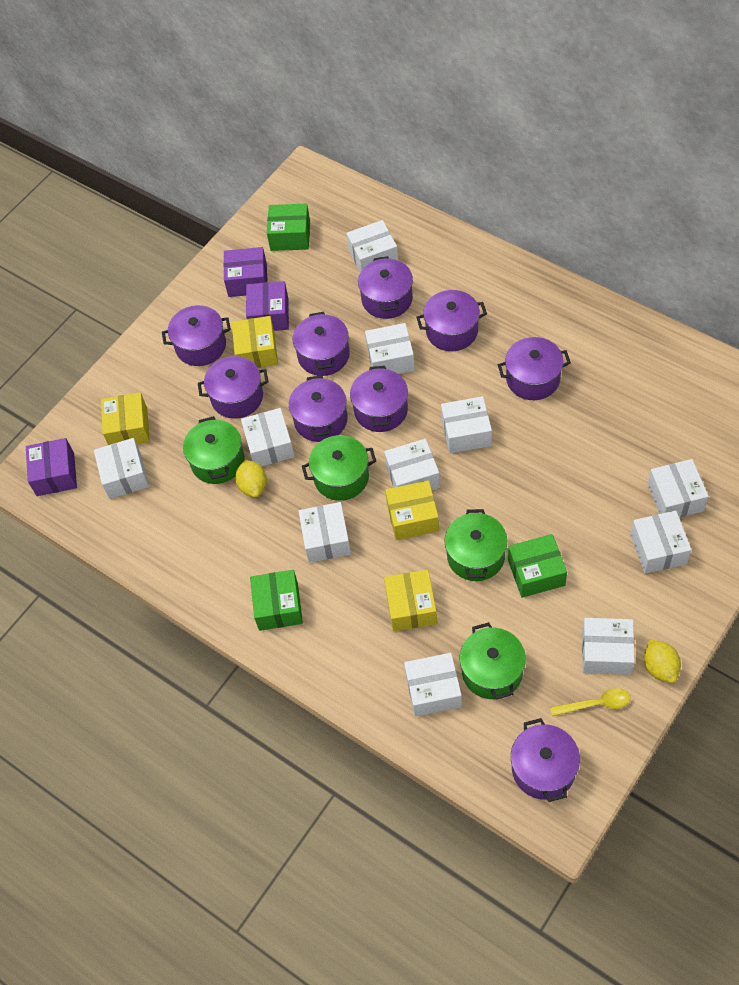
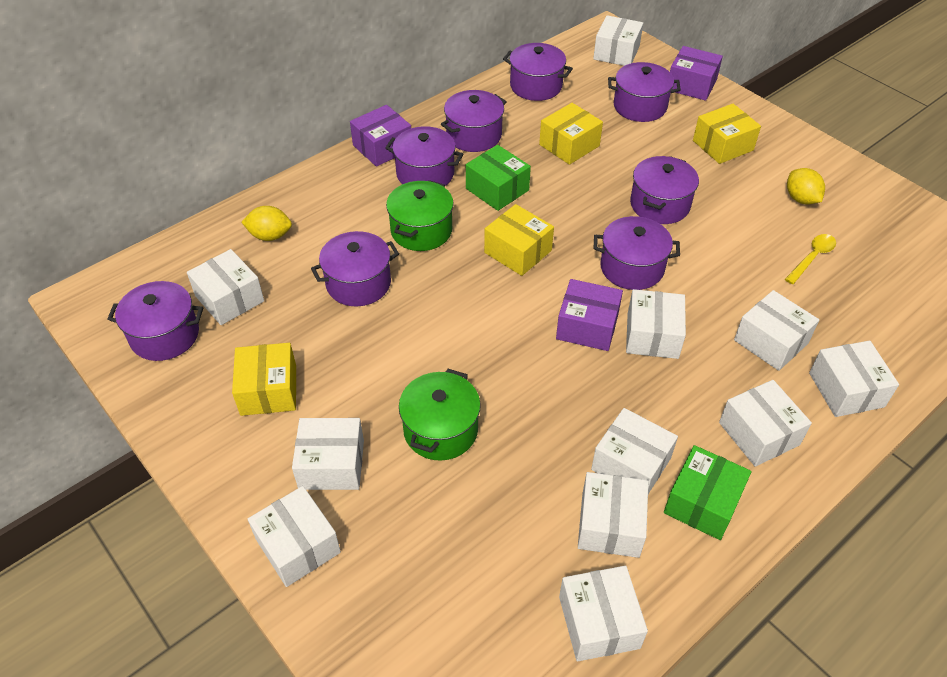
green box: 3 -> 2
green pot: 4 -> 2
purple pot: 9 -> 8

